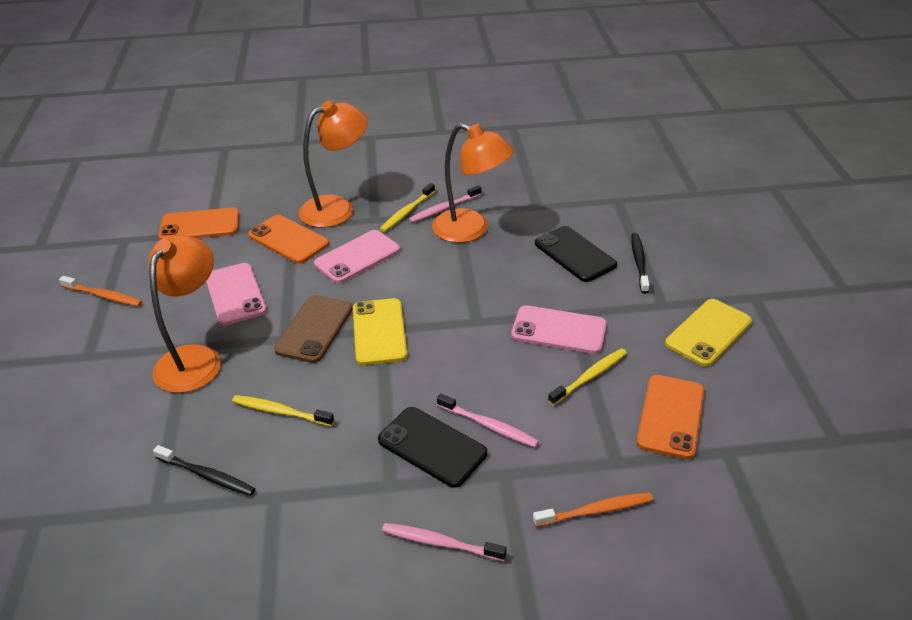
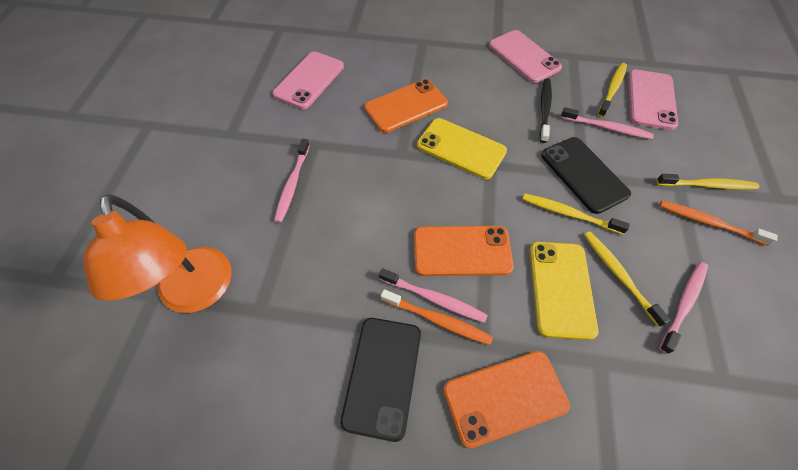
black toothbrush: 2 -> 1
brown phone: 1 -> 0
orange lamp: 3 -> 1
pink toothbrush: 3 -> 4
yellow toothbrush: 3 -> 4

